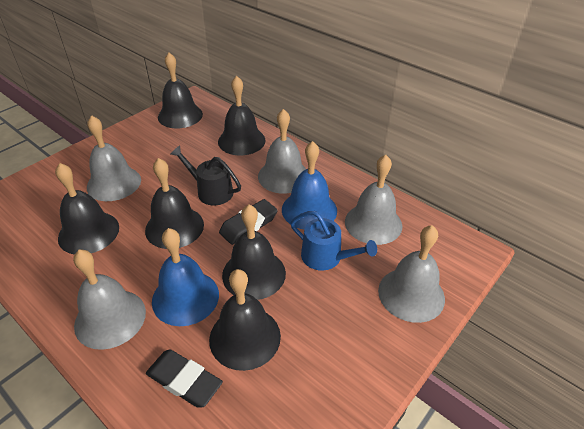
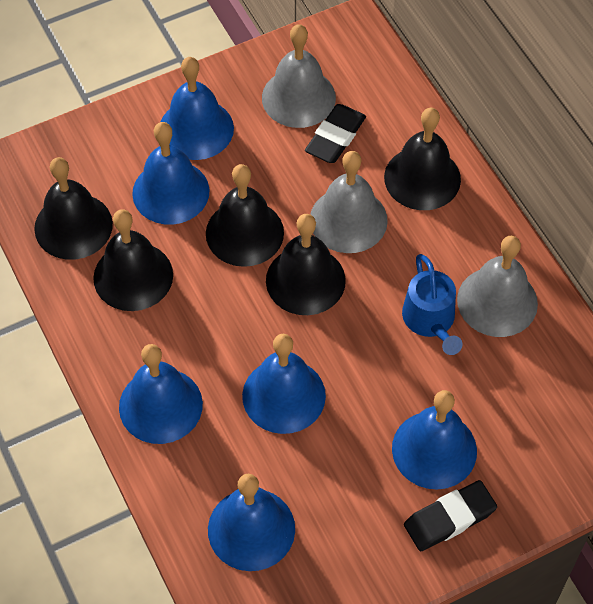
black bell: 6 -> 5
black watering can: 1 -> 0
blue bell: 2 -> 6
grey bell: 5 -> 3

